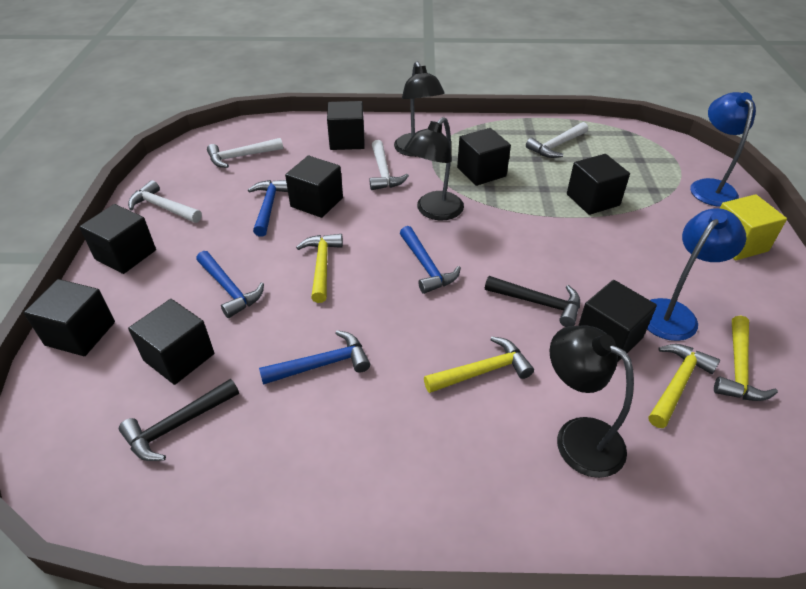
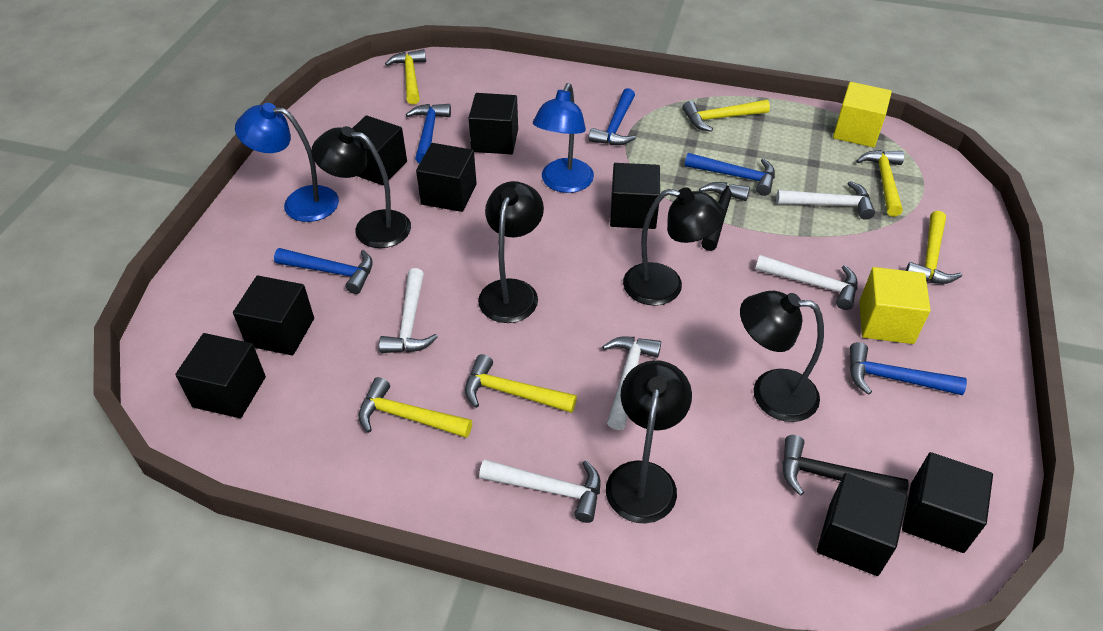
black lamp: 3 -> 5
blue hammer: 4 -> 5
white hammer: 4 -> 5
yellow cube: 1 -> 2
yellow hammer: 4 -> 6

